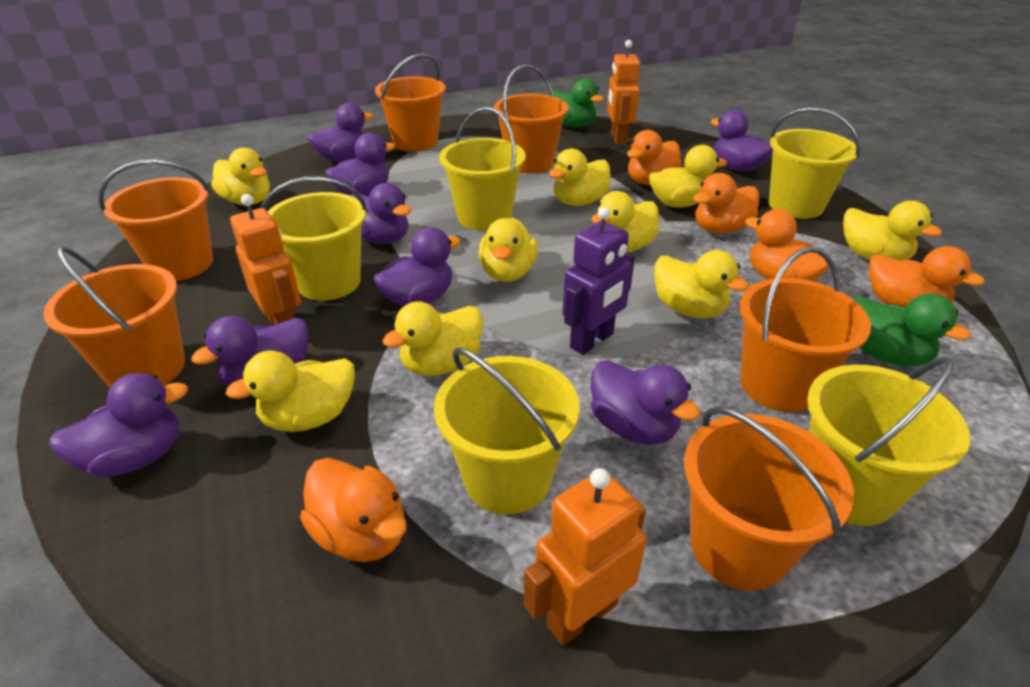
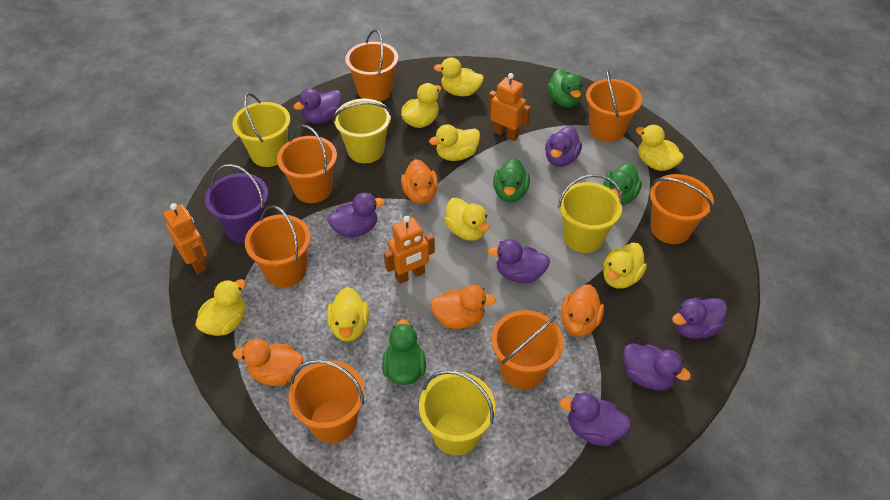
green duck: 2 -> 4
orange bucket: 6 -> 7
orange duck: 5 -> 4
purple bucket: 0 -> 1
purple duck: 8 -> 7
purple robot: 1 -> 0
yellow bucket: 5 -> 4
yellow duck: 9 -> 8

